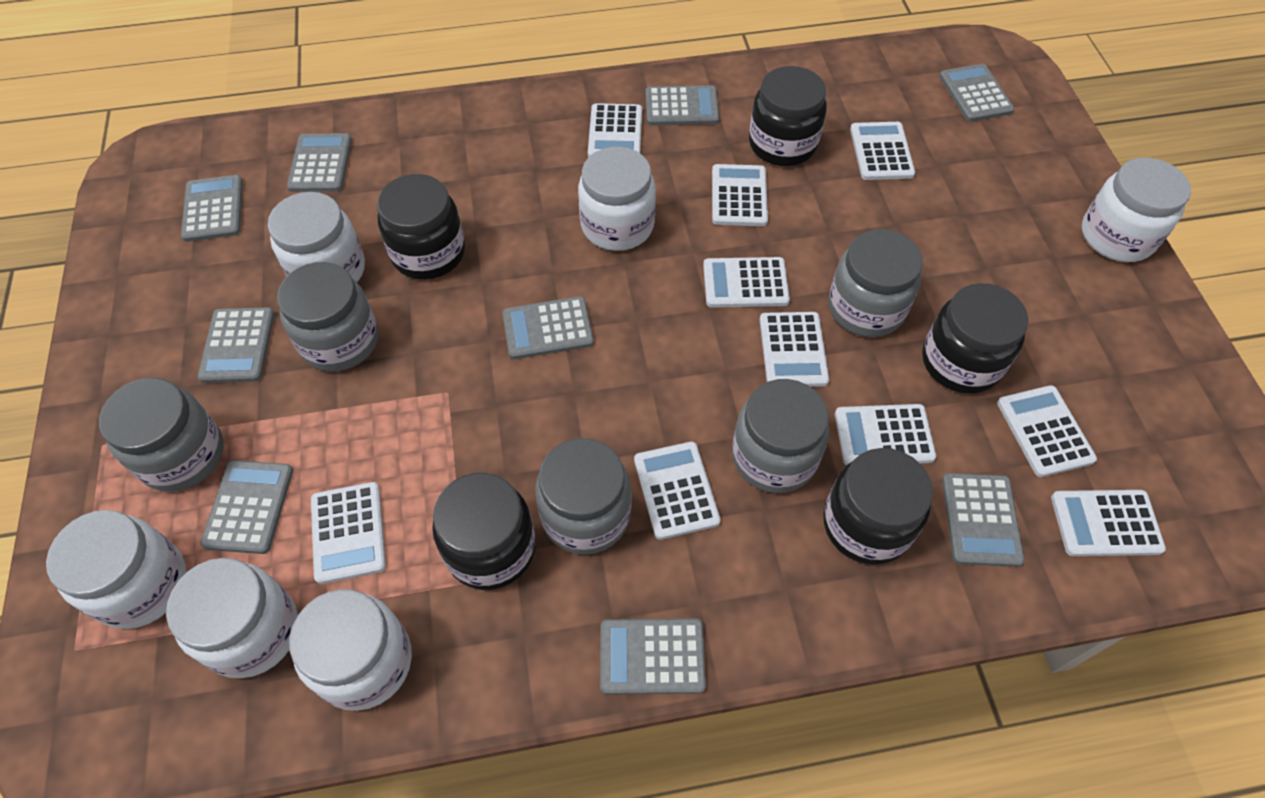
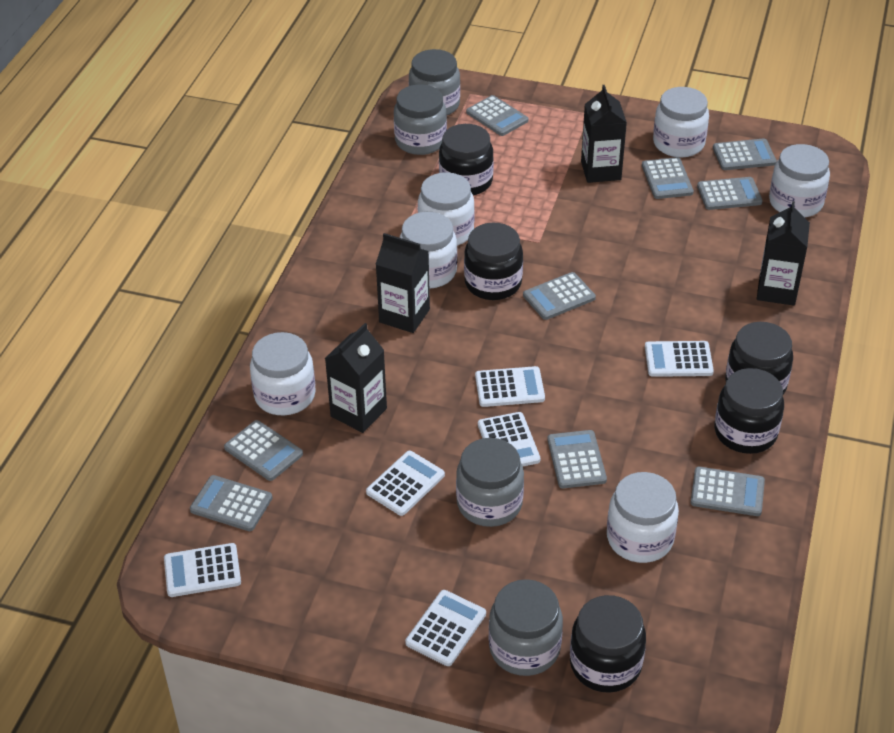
black carton: 0 -> 4
grey jar: 5 -> 4
white calculator: 10 -> 6

